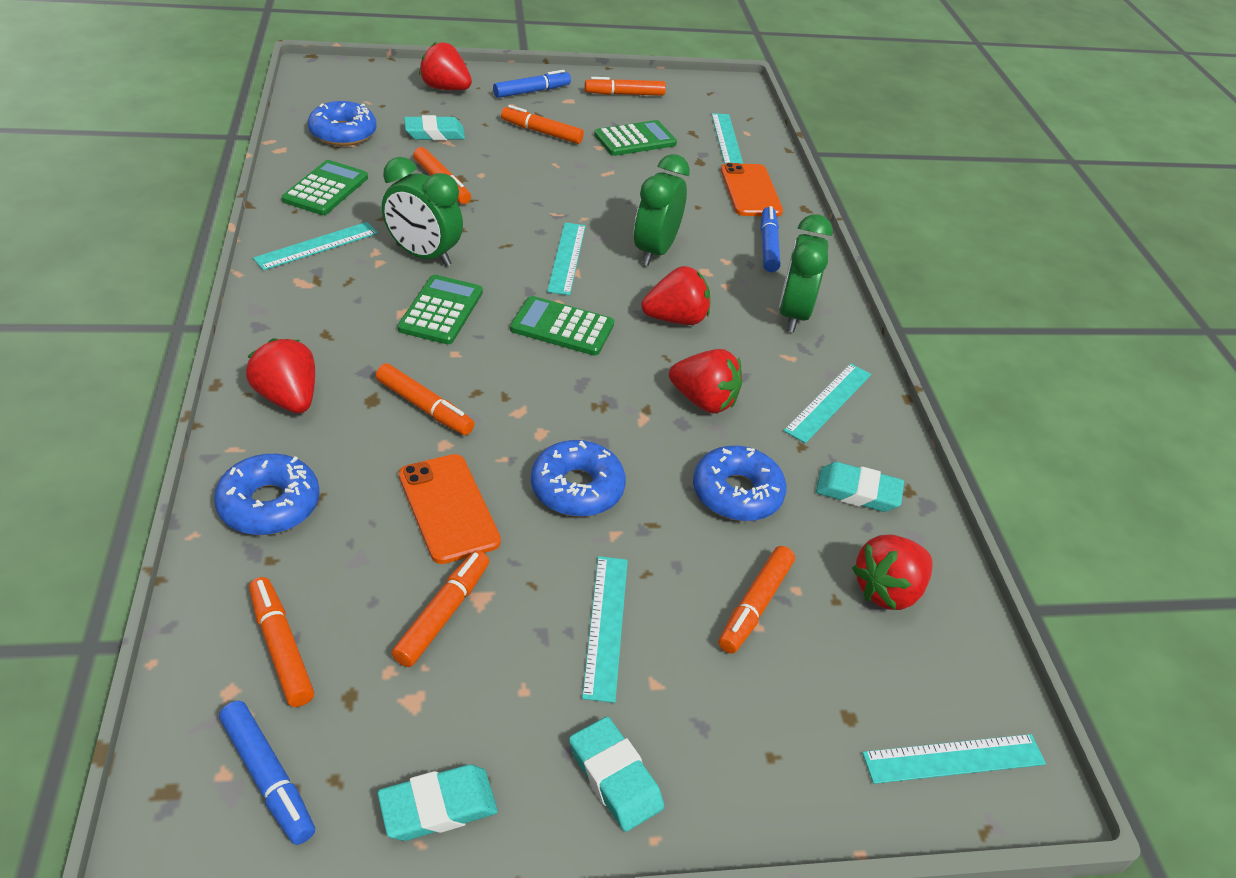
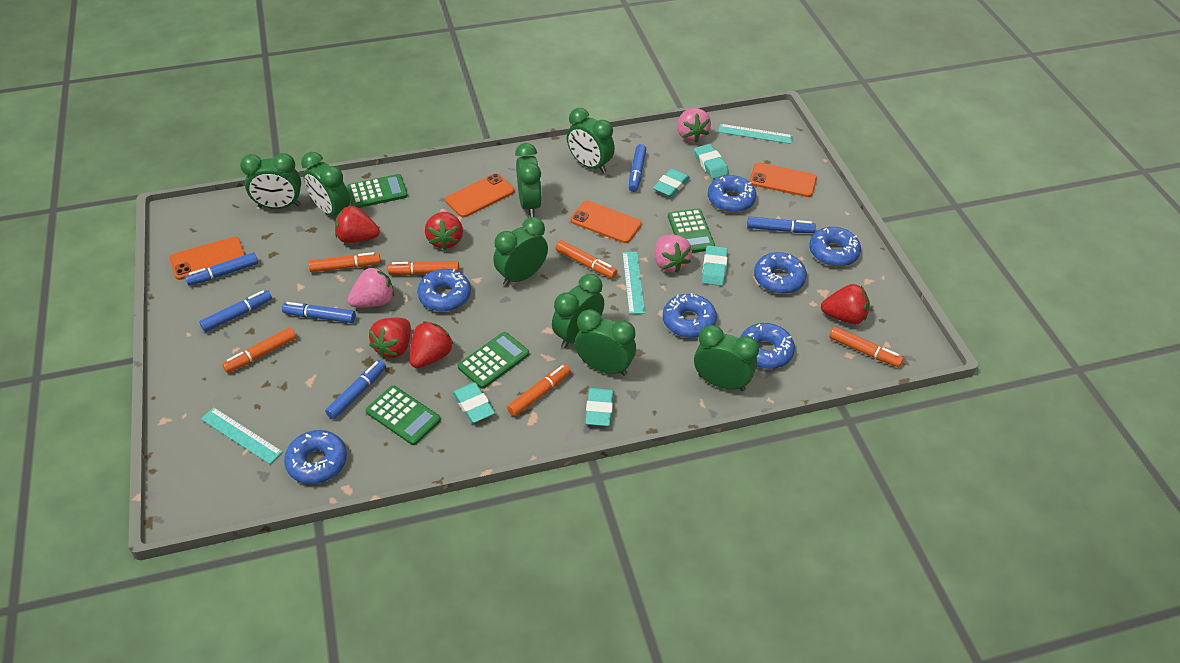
blue donut: 4 -> 7
blue marker: 3 -> 6
green clock: 3 -> 8
orange marker: 7 -> 6
orange phone: 2 -> 4
pink strawberry: 0 -> 3
turquoise eraser: 4 -> 5
turquoise ruler: 6 -> 3

